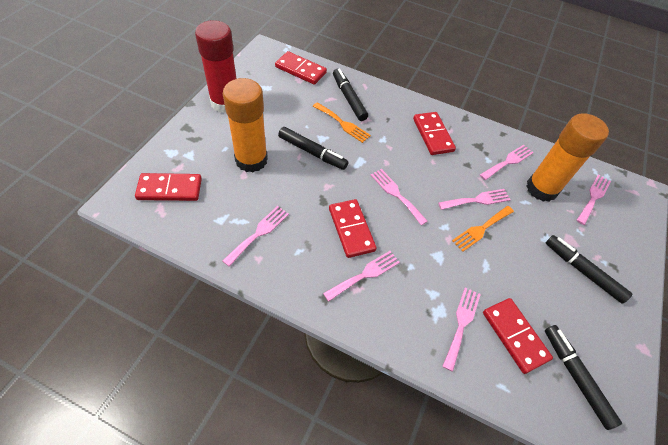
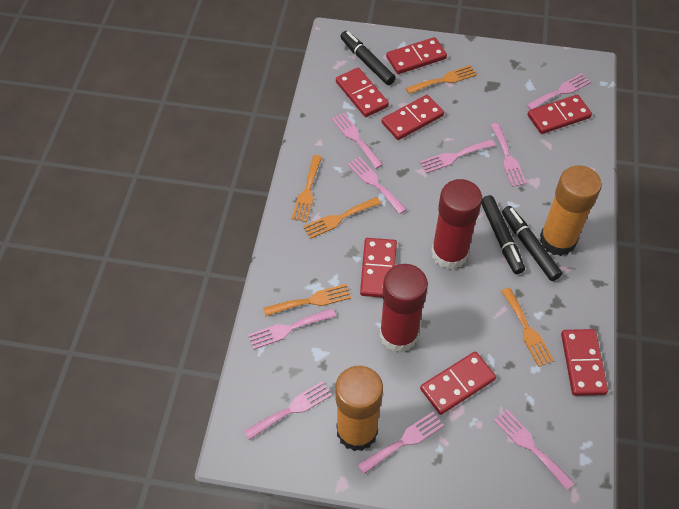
black marker: 4 -> 3
orange fork: 2 -> 5
pink fork: 7 -> 9
red domino: 5 -> 7
red glue stick: 1 -> 2

